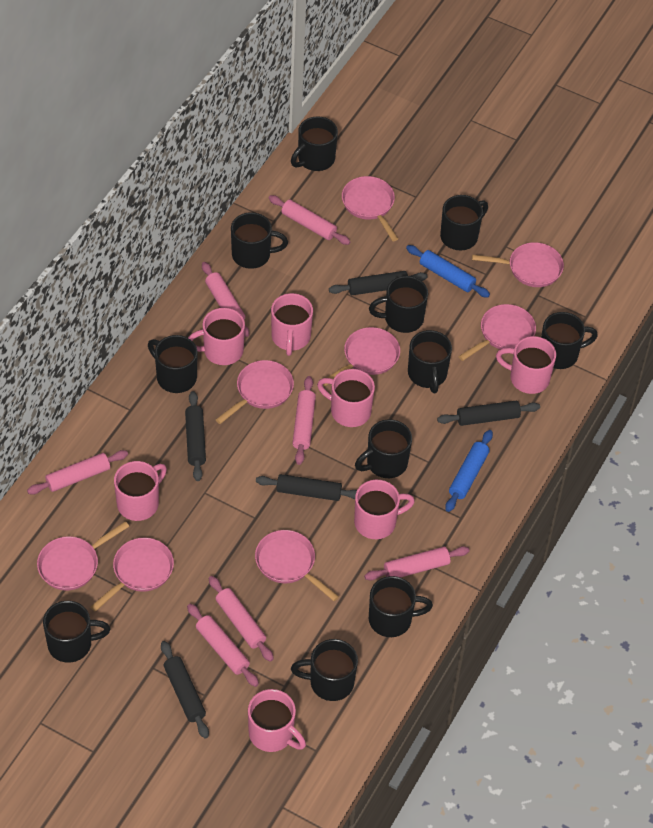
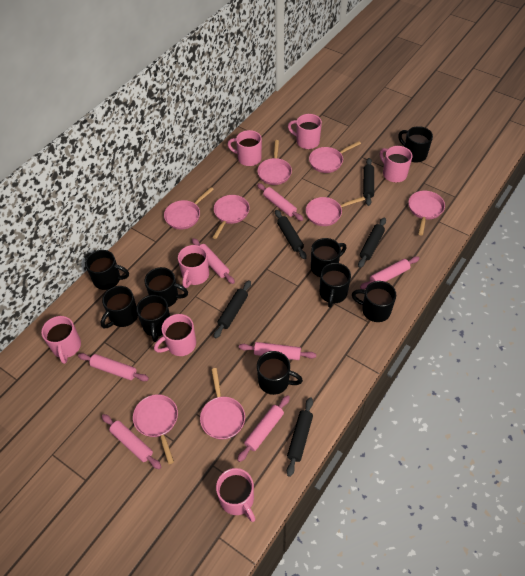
black mug: 11 -> 9
blue rolling pin: 2 -> 0

